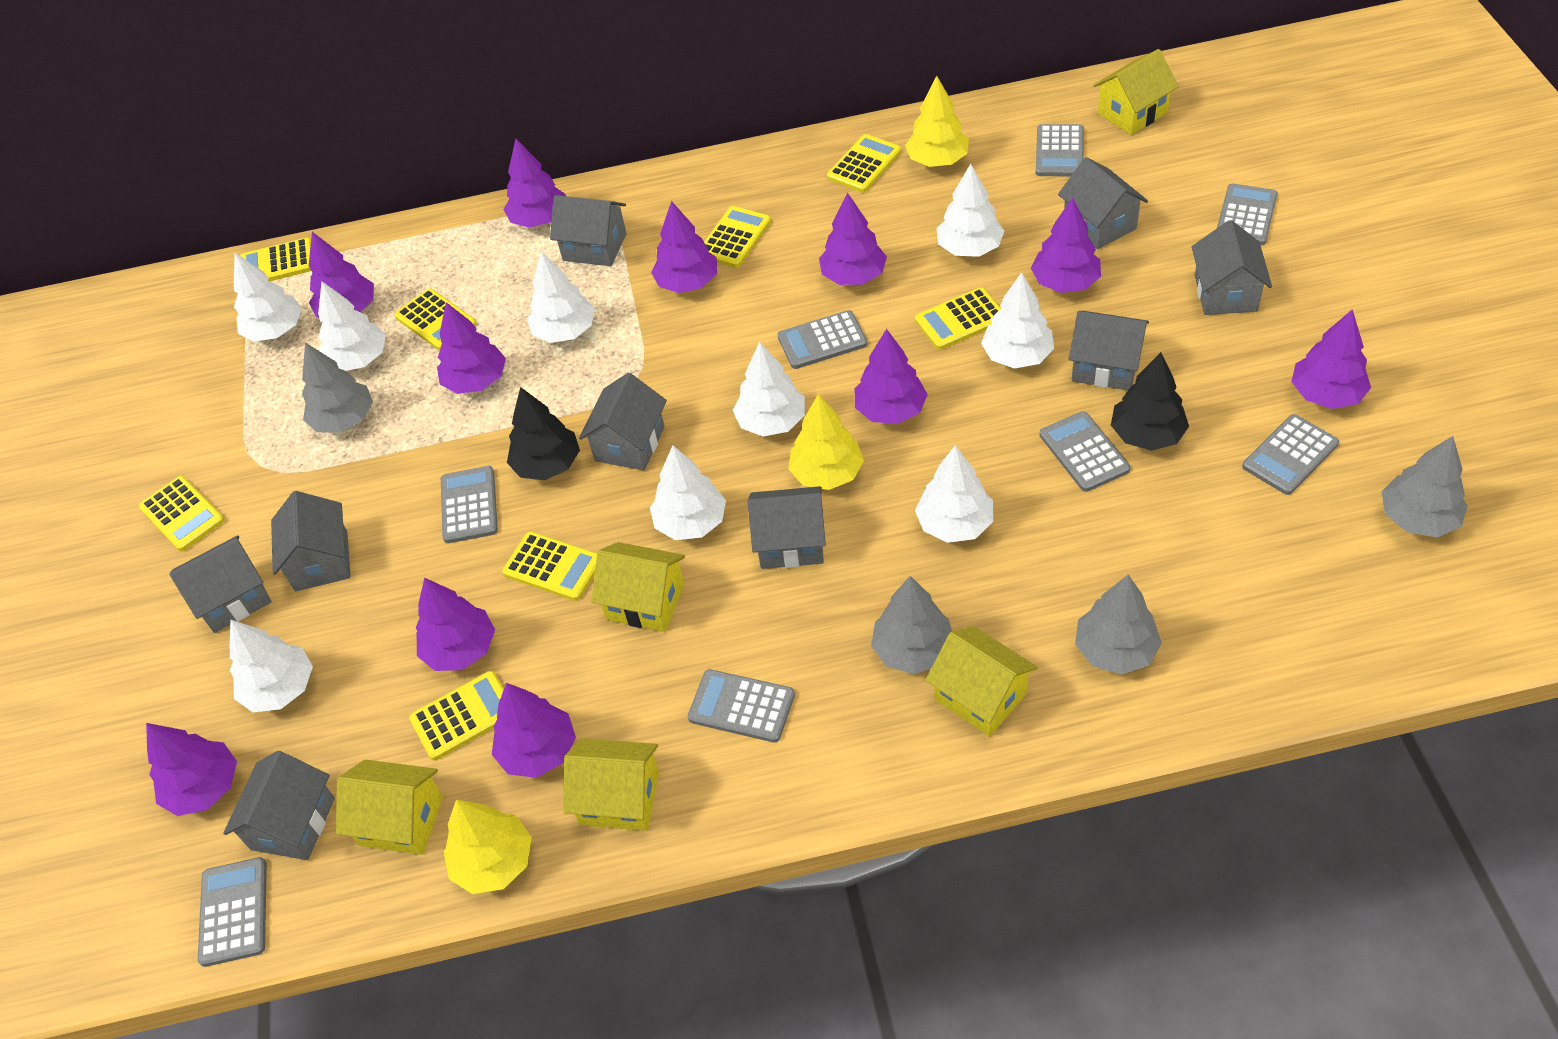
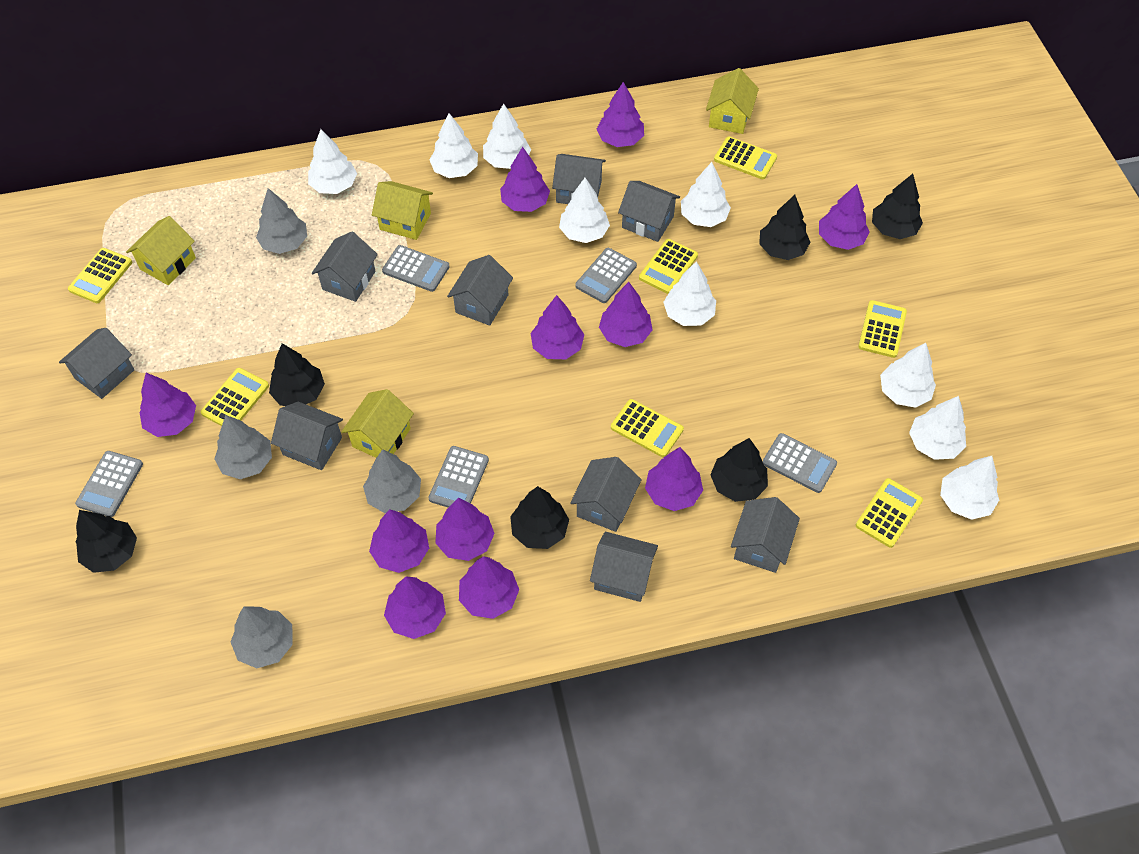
black tree: 2 -> 6
grey calculator: 8 -> 5
yellow calculator: 8 -> 7
yellow house: 5 -> 4
yellow tree: 3 -> 0

